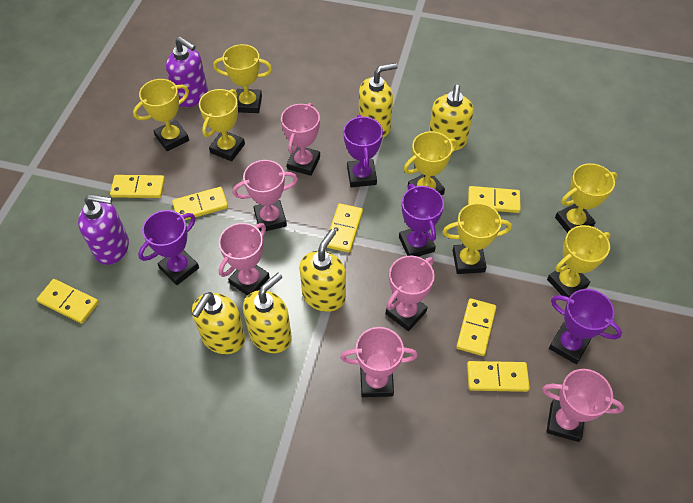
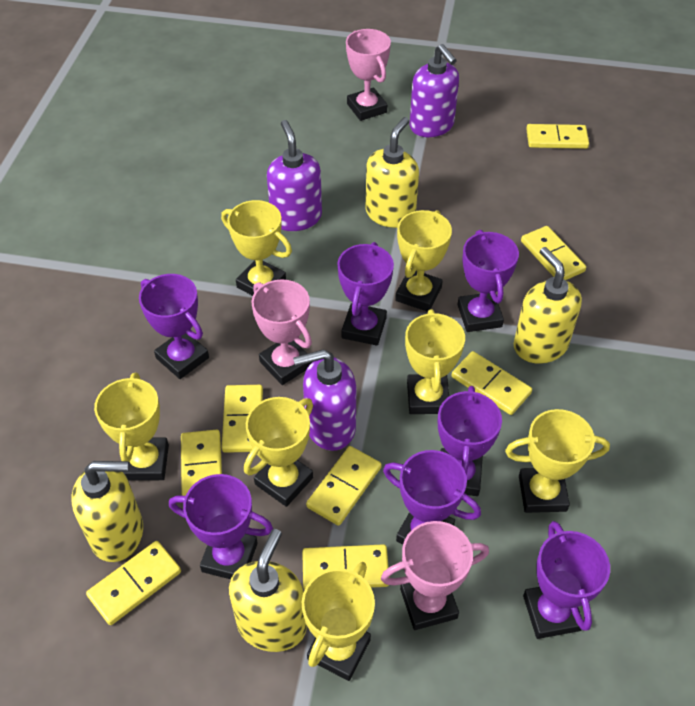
pink trophy: 6 -> 3
purple soap dispenser: 2 -> 3
purple trophy: 4 -> 7
yellow domino: 7 -> 8
yellow soap dispenser: 5 -> 4

